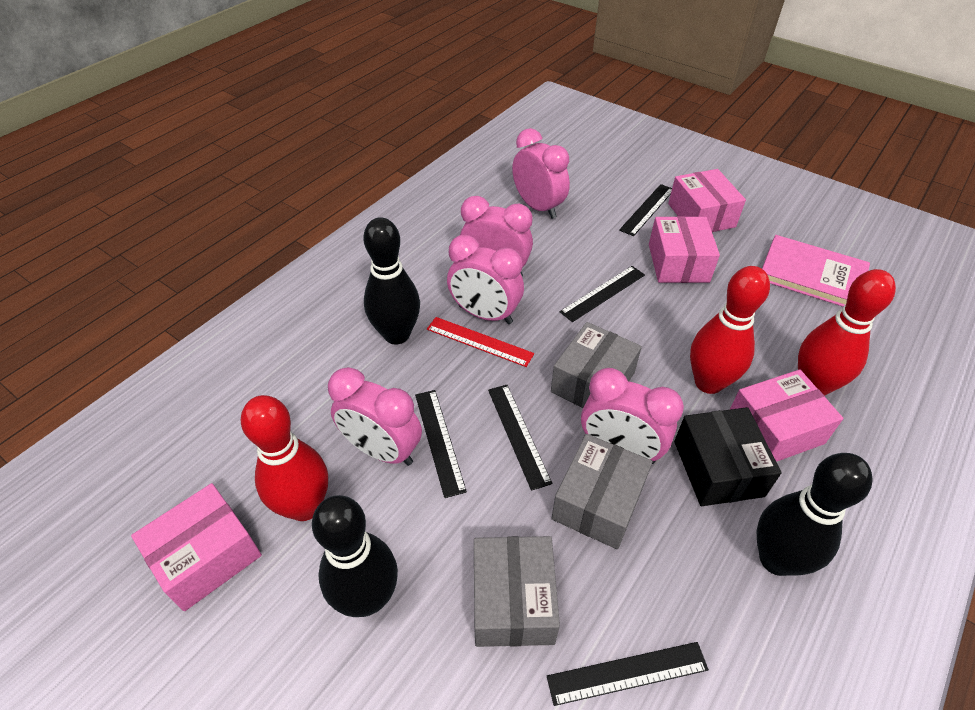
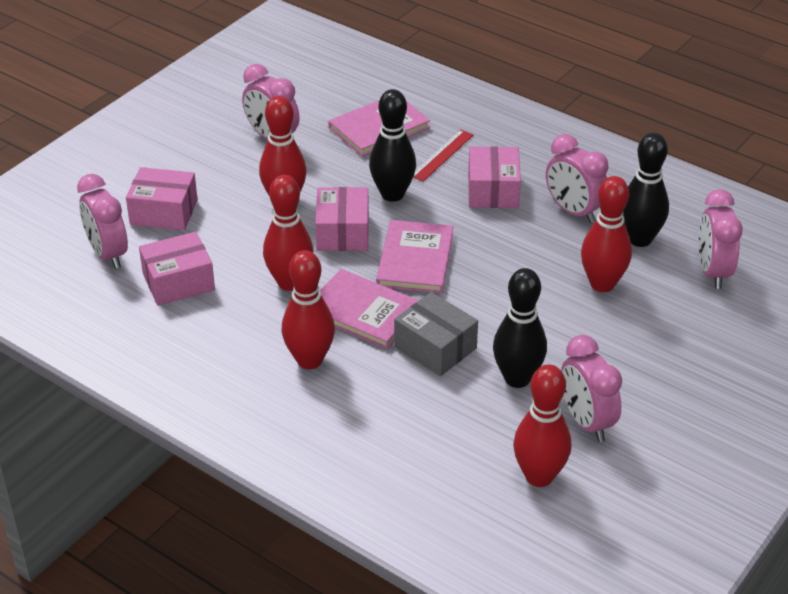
black box: 1 -> 0
black ruler: 5 -> 0
grey box: 3 -> 1
pink book: 1 -> 3
red bowling pin: 3 -> 5

